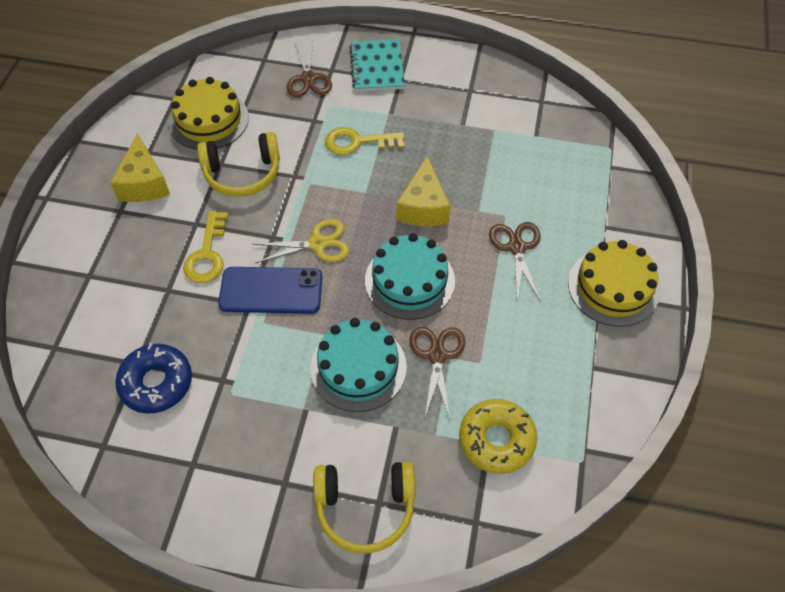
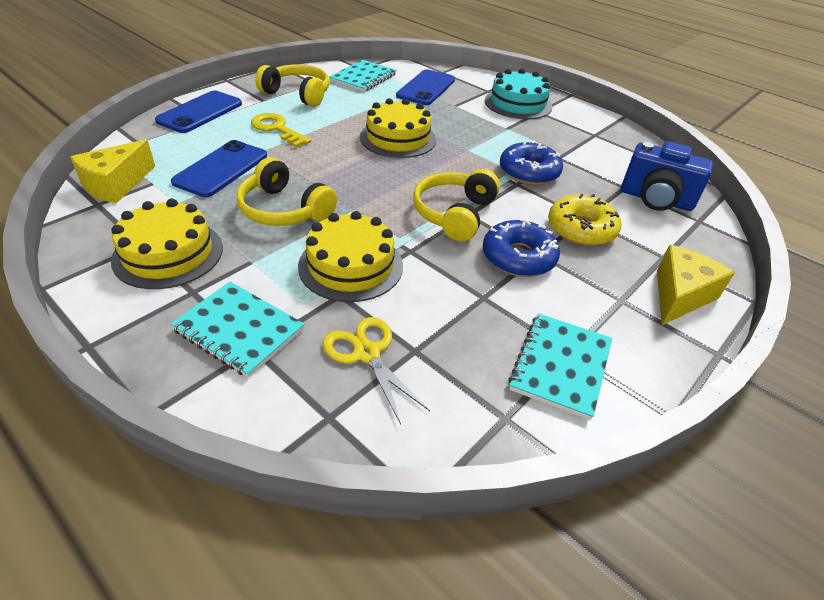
blue camera: 0 -> 1
blue donut: 1 -> 2
blue phone: 1 -> 3
brown scissors: 3 -> 0
turquoise cake: 2 -> 1
turquoise notebook: 1 -> 3
yellow cake: 2 -> 3
yellow headphones: 2 -> 3
yellow key: 2 -> 1

